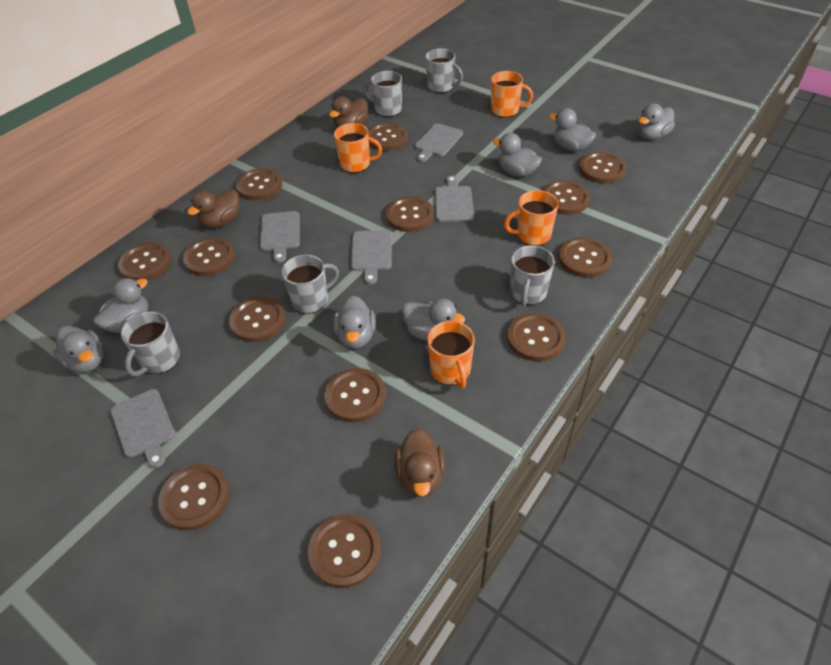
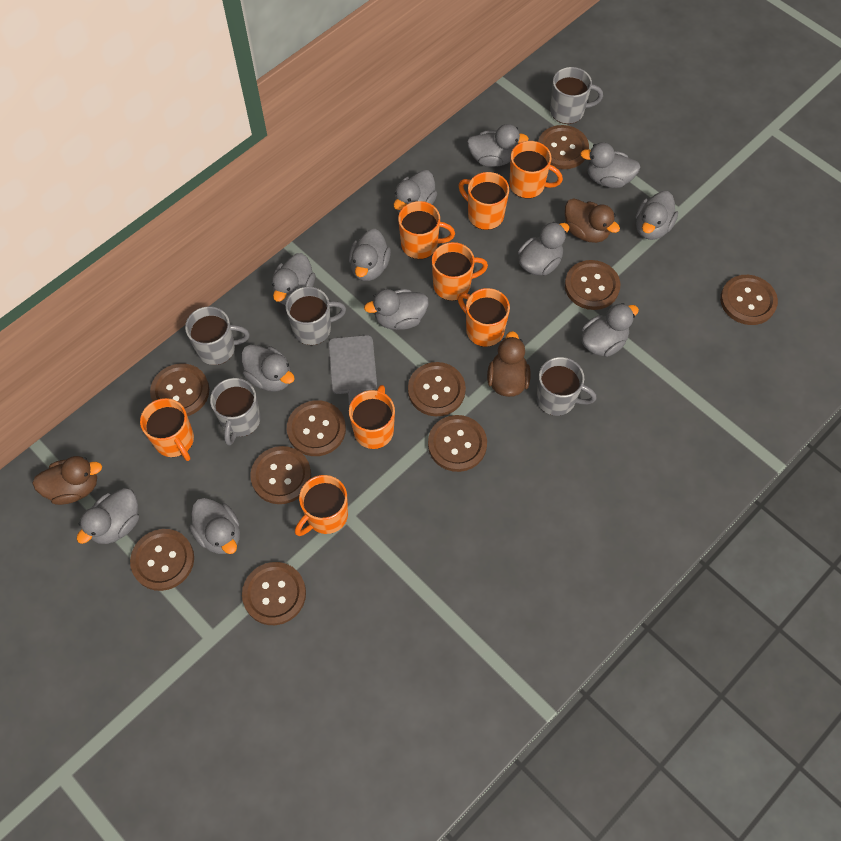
brown button: 13 -> 10
grey cutting board: 5 -> 1
grey duck: 7 -> 12
orange mug: 4 -> 8

